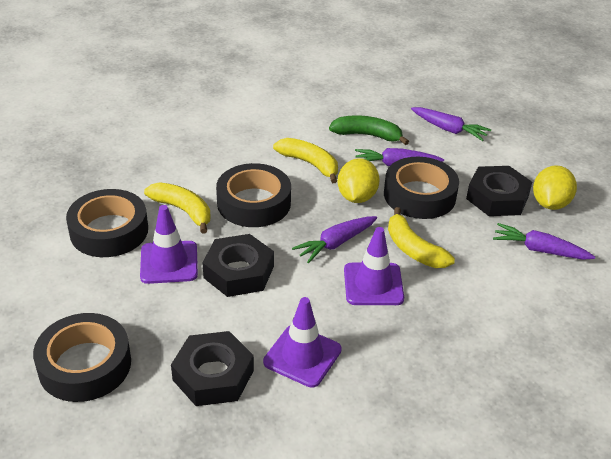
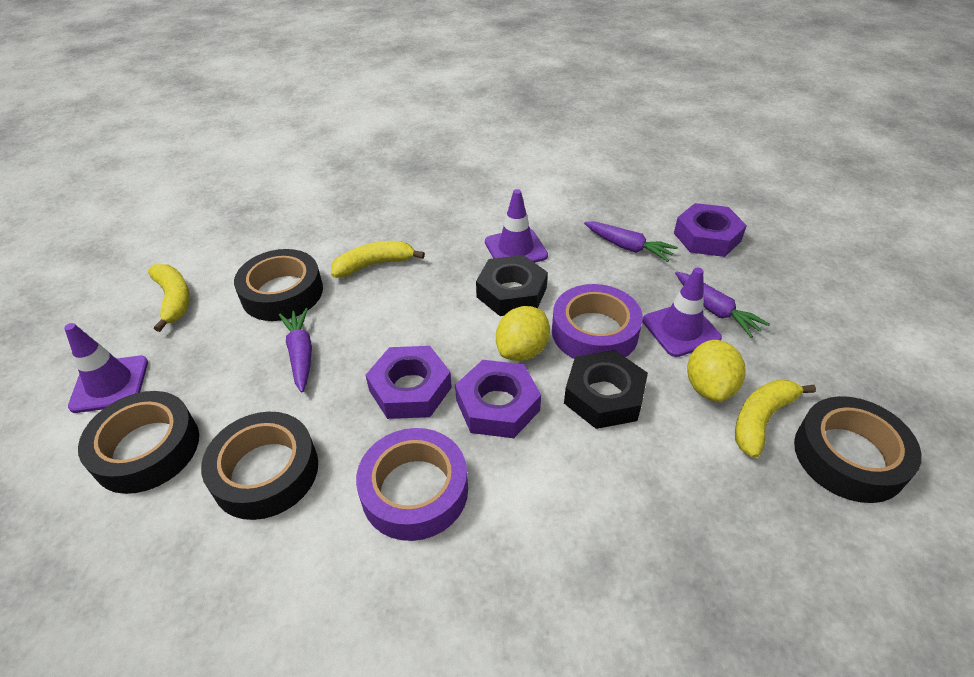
black nut: 3 -> 2
green banana: 1 -> 0
purple carrot: 4 -> 3
purple nut: 0 -> 3
purple tape: 0 -> 2

